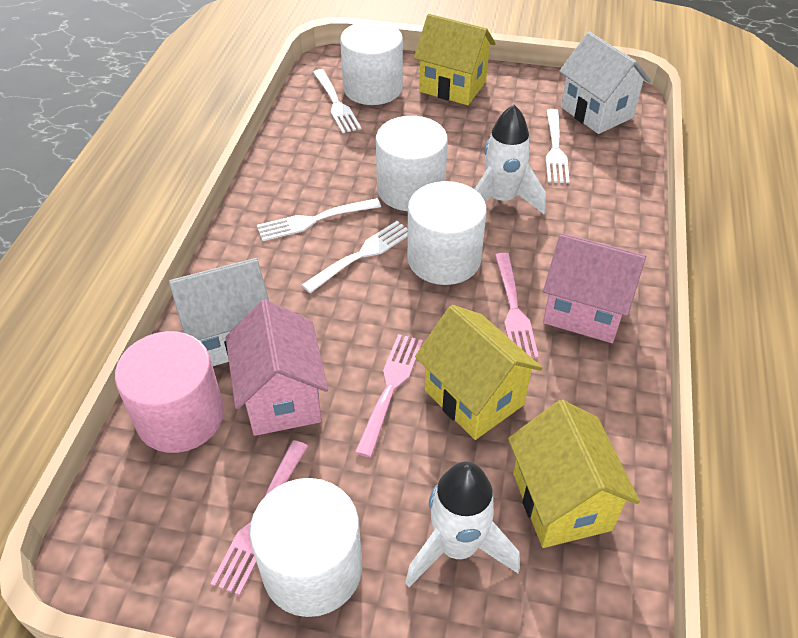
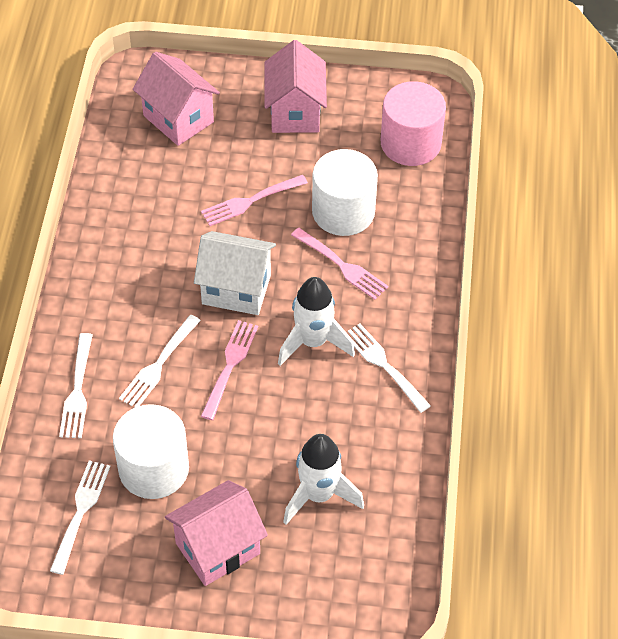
pink house: 2 -> 3
white cylinder: 4 -> 2
white house: 2 -> 1
yellow house: 3 -> 0

